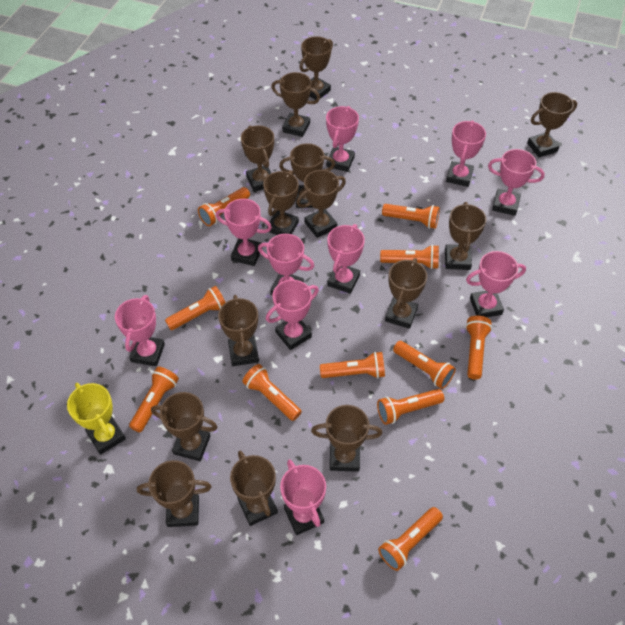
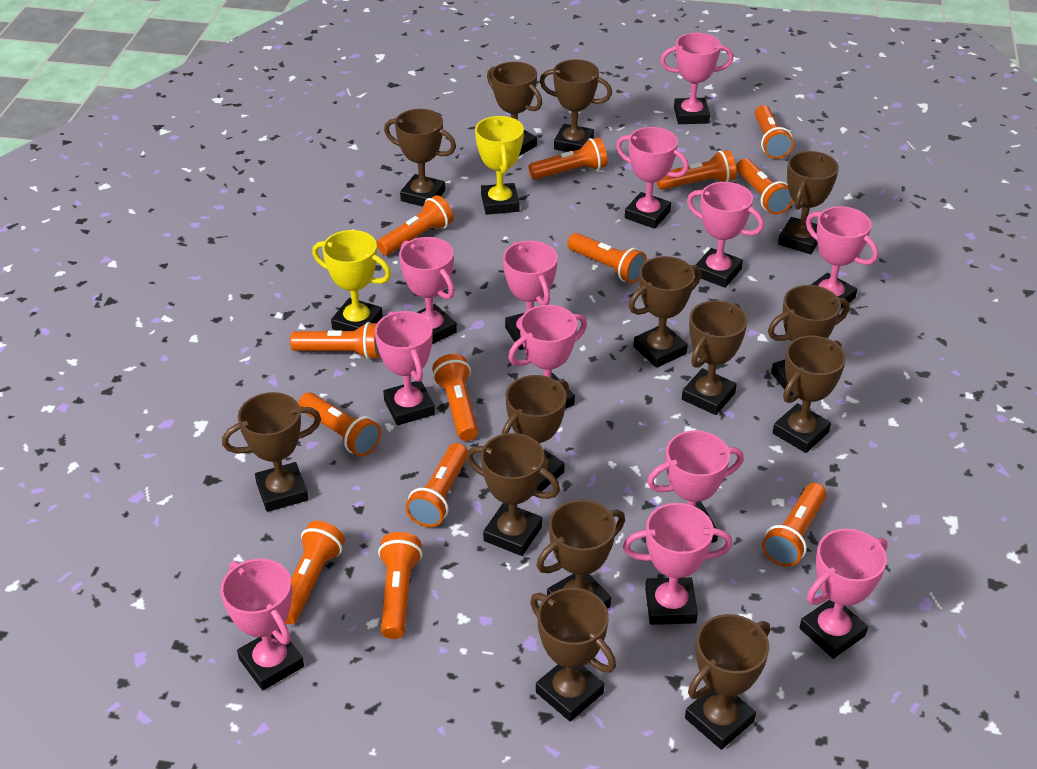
orange flashlight: 11 -> 13
pink trophy: 10 -> 12
yellow trophy: 1 -> 2

